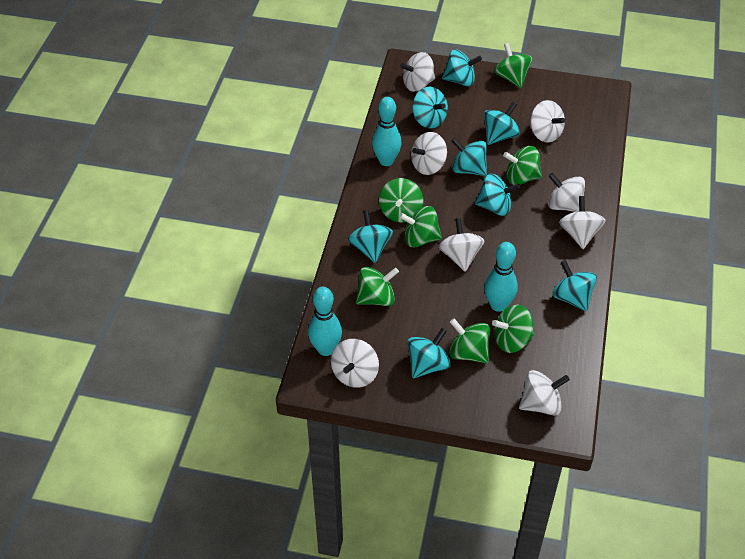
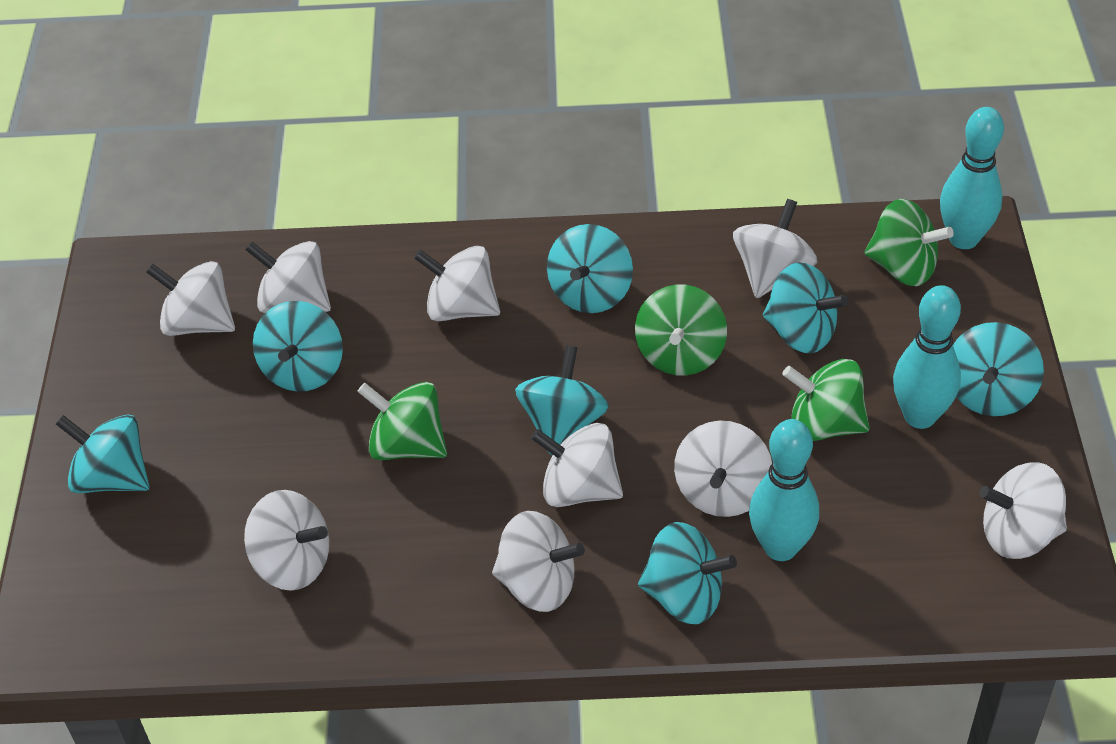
green spinning top: 7 -> 4
turquoise spinning top: 8 -> 7
white spinning top: 8 -> 9

